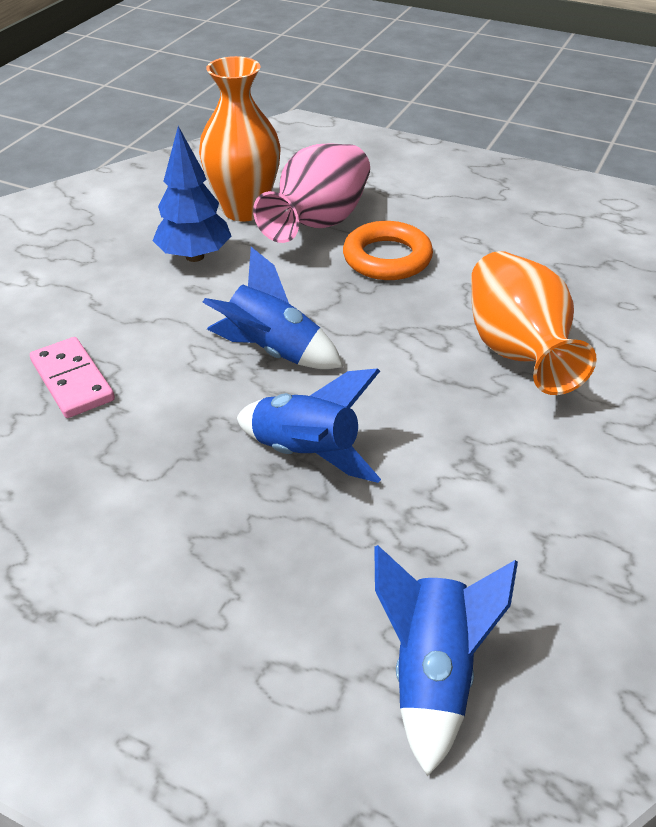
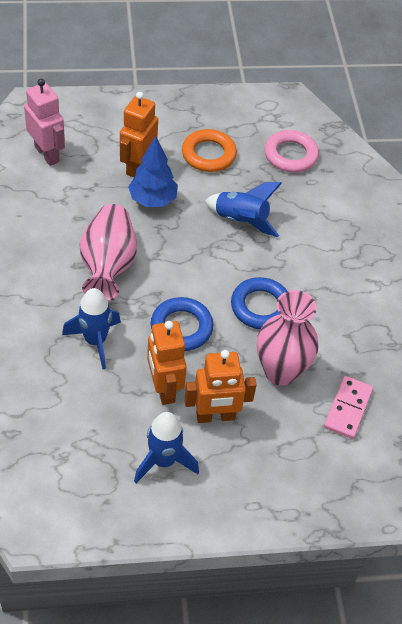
blue ring: 0 -> 2
orange robot: 0 -> 3
orange vase: 2 -> 0
pink ring: 0 -> 1
pink robot: 0 -> 1
pink vase: 1 -> 2

